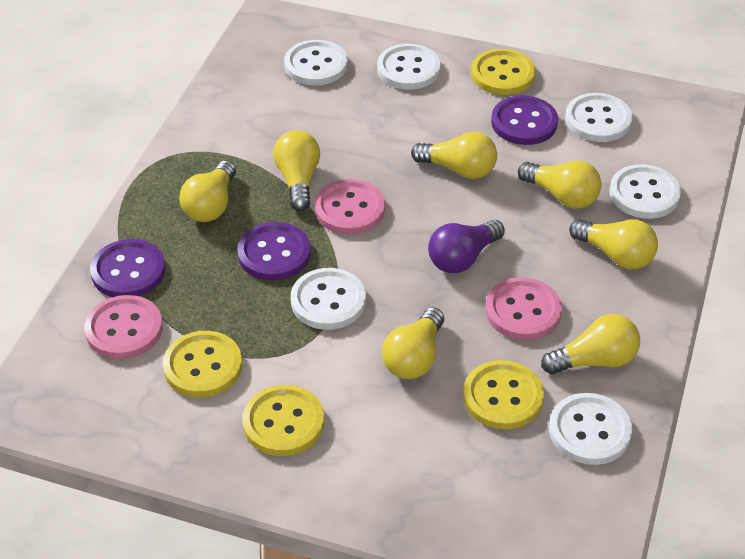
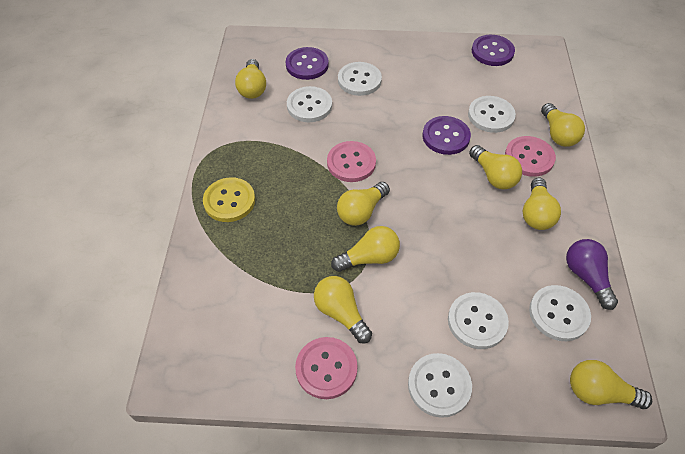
yellow button: 4 -> 1
yellow light bulb: 7 -> 8

